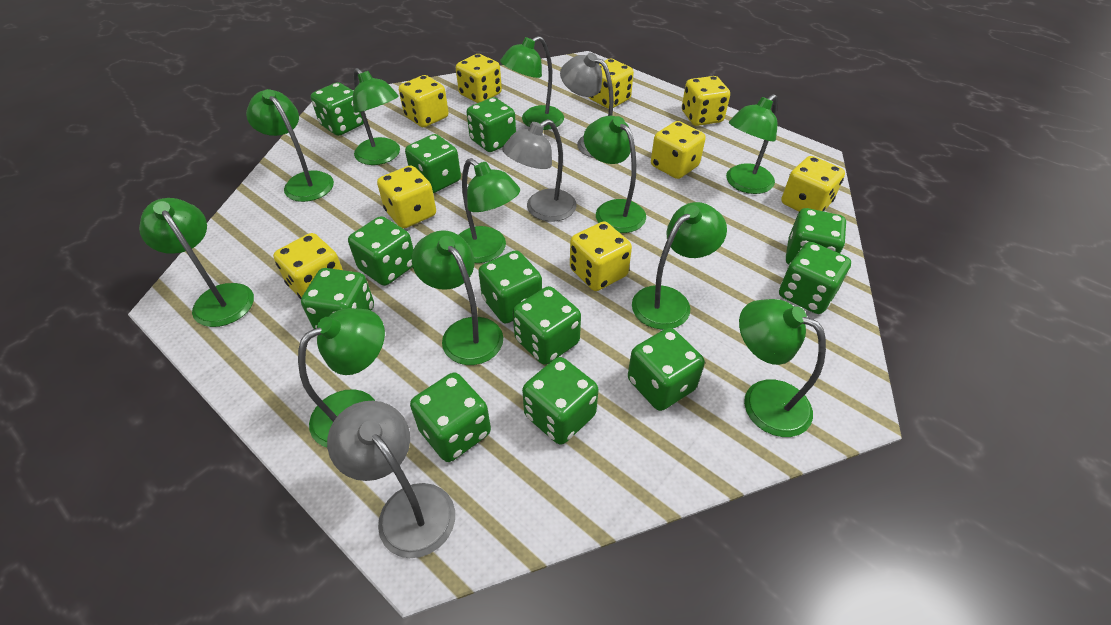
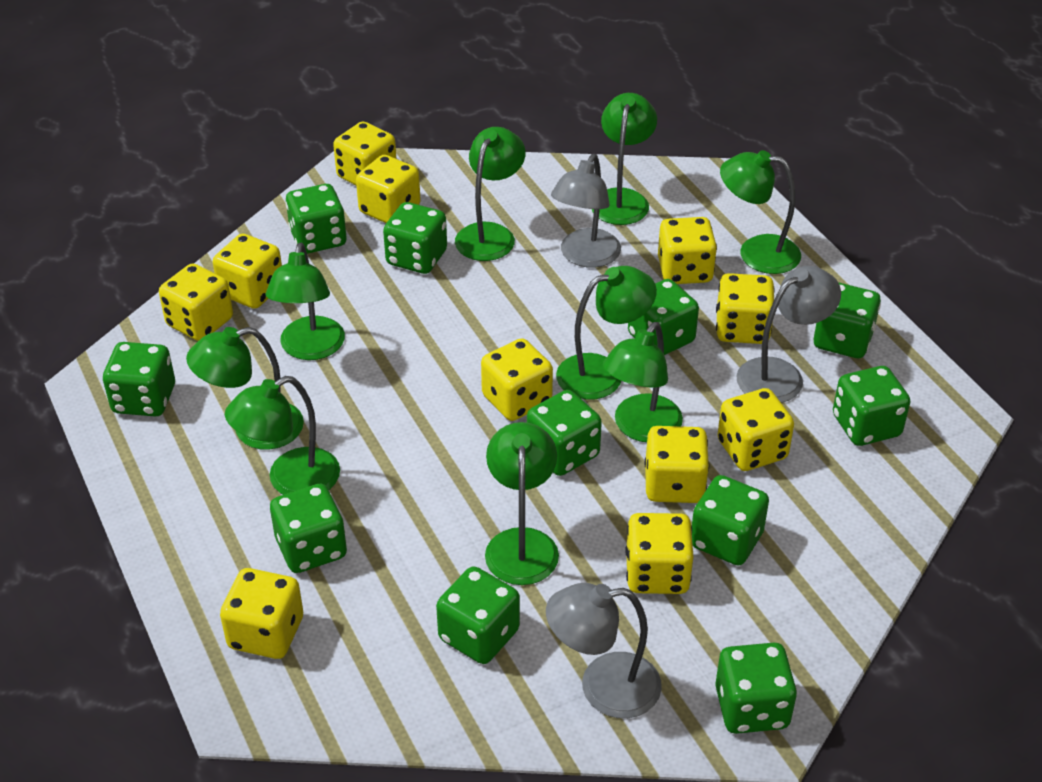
green dice: 12 -> 11
green lamp: 11 -> 9
yellow dice: 9 -> 11

